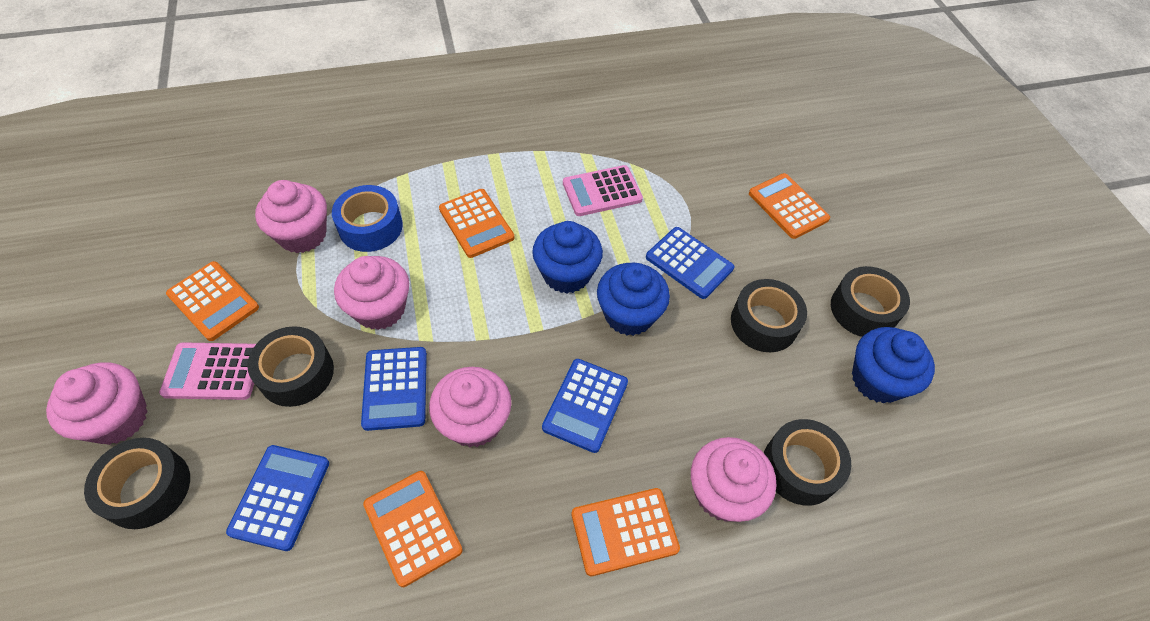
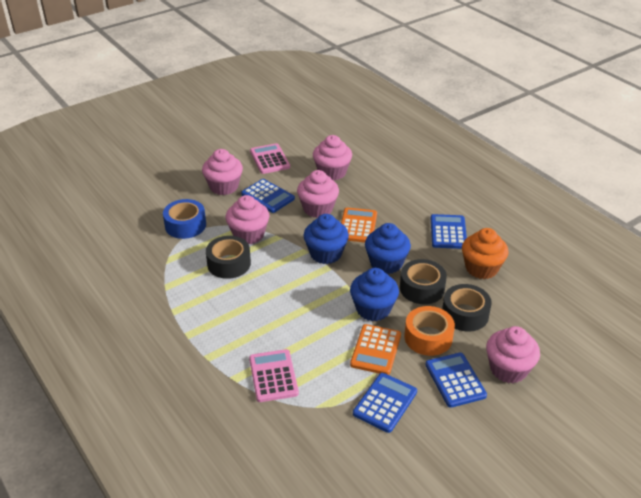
black tape: 5 -> 3
orange calculator: 5 -> 2
orange cupcake: 0 -> 1
orange tape: 0 -> 1

